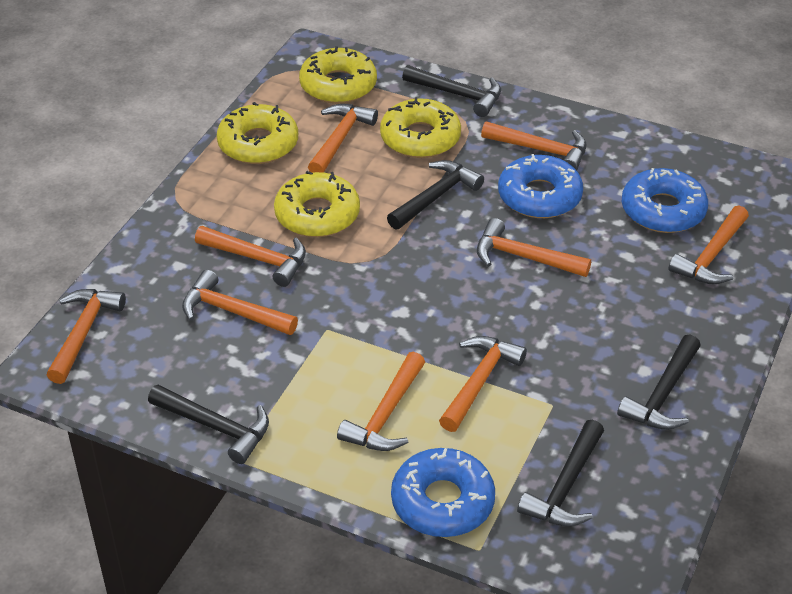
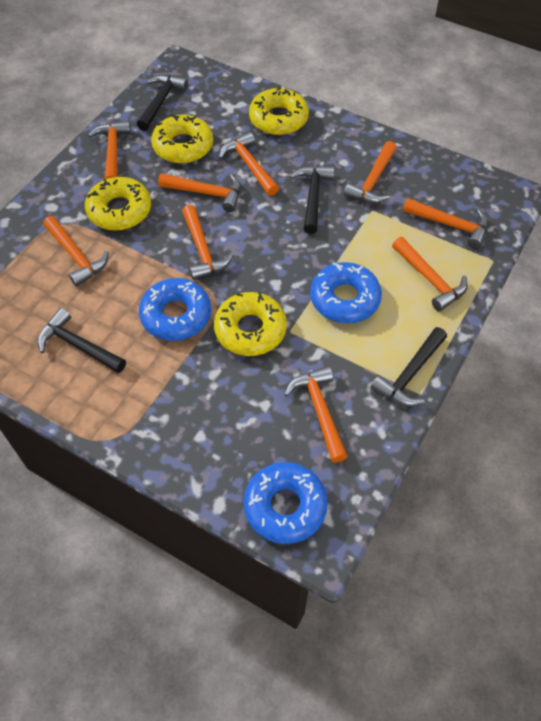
black hammer: 5 -> 4

